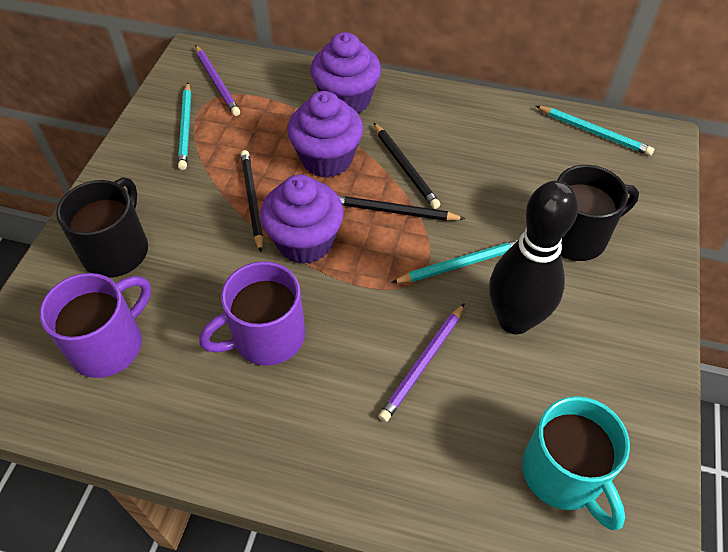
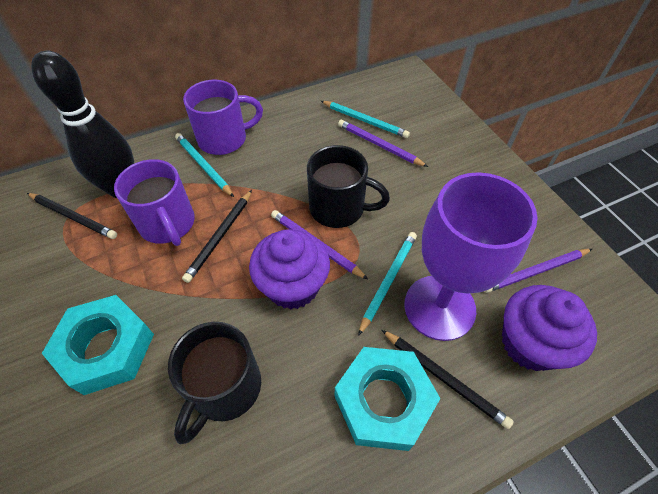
purple cupcake: 3 -> 2
purple goblet: 0 -> 1
purple pencil: 2 -> 3
turquoise mug: 1 -> 0
turquoise nut: 0 -> 2

